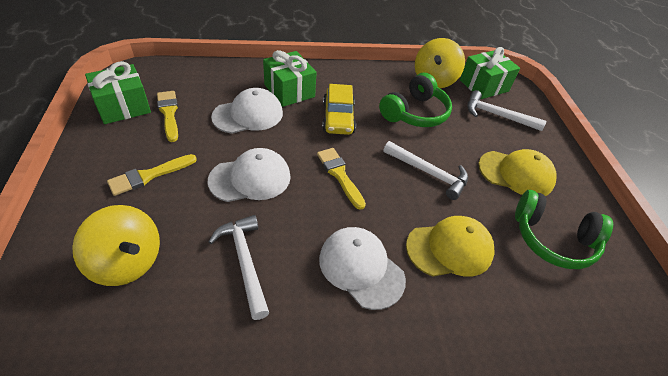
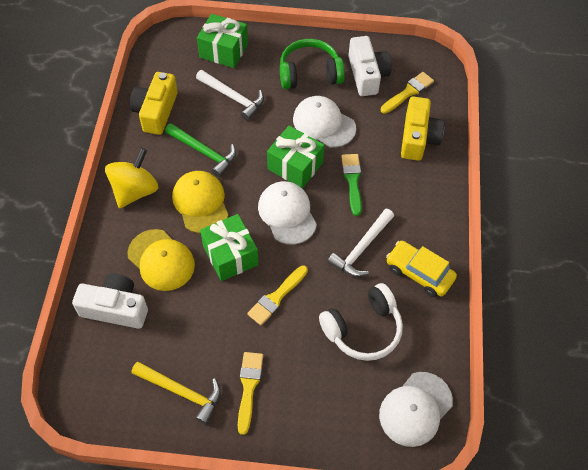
green brush: 0 -> 1
green hammer: 0 -> 1
green headphones: 2 -> 1
white camera: 0 -> 2
white hammer: 3 -> 2
white headphones: 0 -> 1
yellow camera: 0 -> 2
yellow hammer: 0 -> 1
yellow spinning top: 2 -> 1

